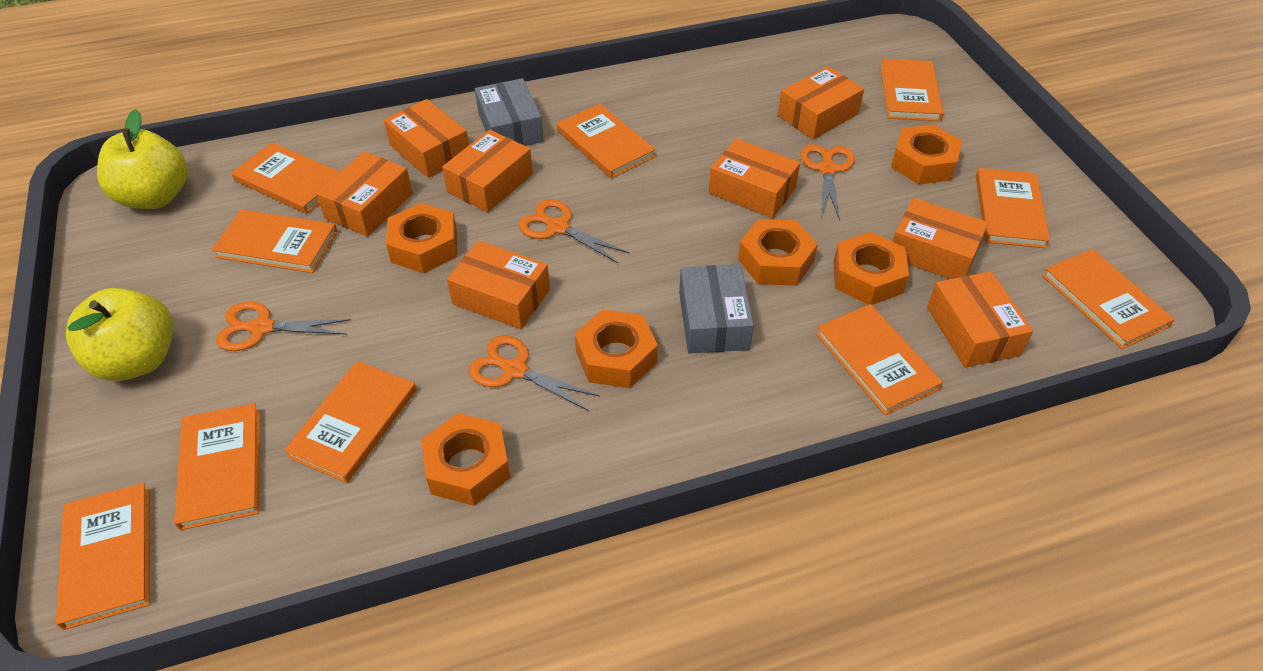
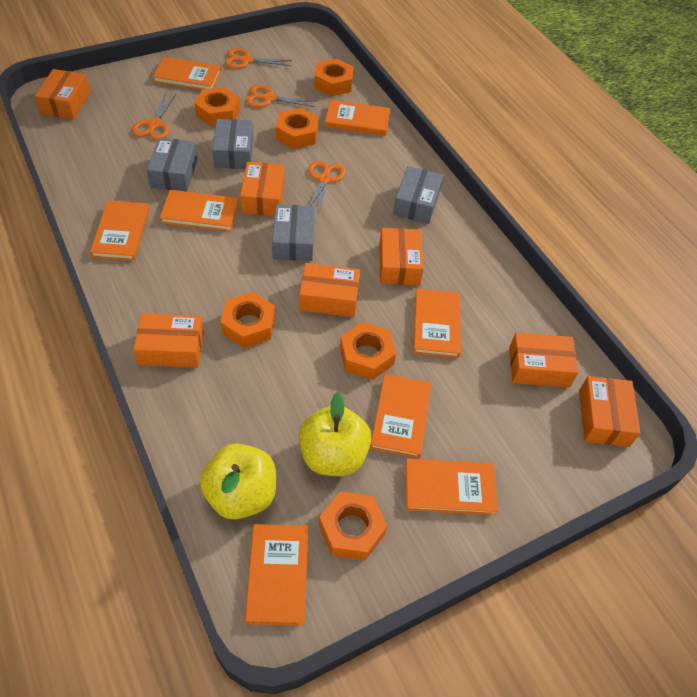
grey box: 2 -> 4
orange book: 10 -> 8
orange box: 8 -> 7

